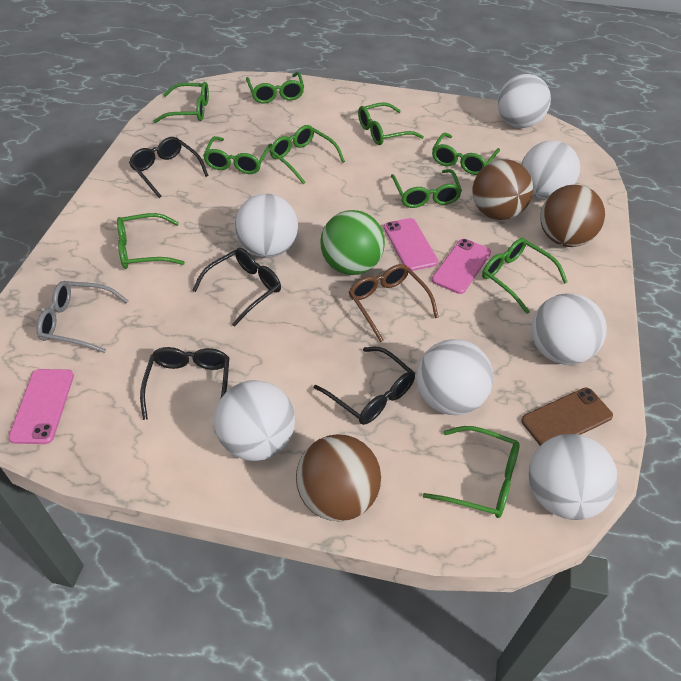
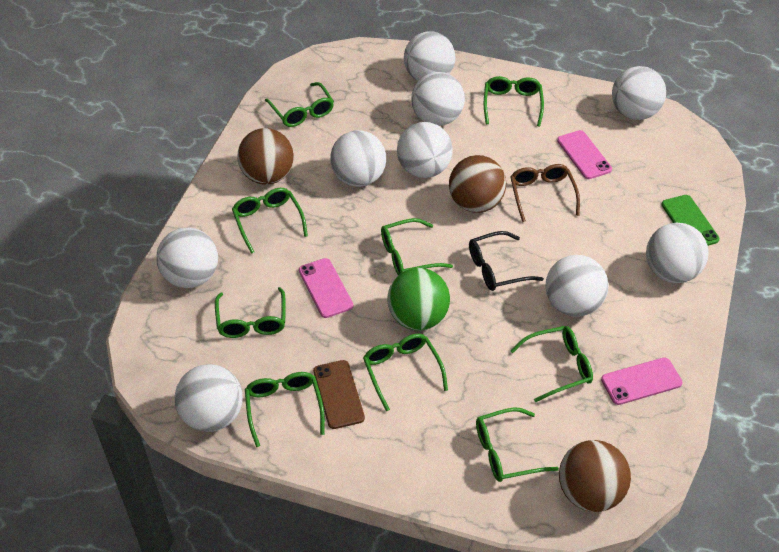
black glasses: 4 -> 1
green glasses: 10 -> 9
green phone: 0 -> 1
grey glasses: 1 -> 0
white ball: 7 -> 9

